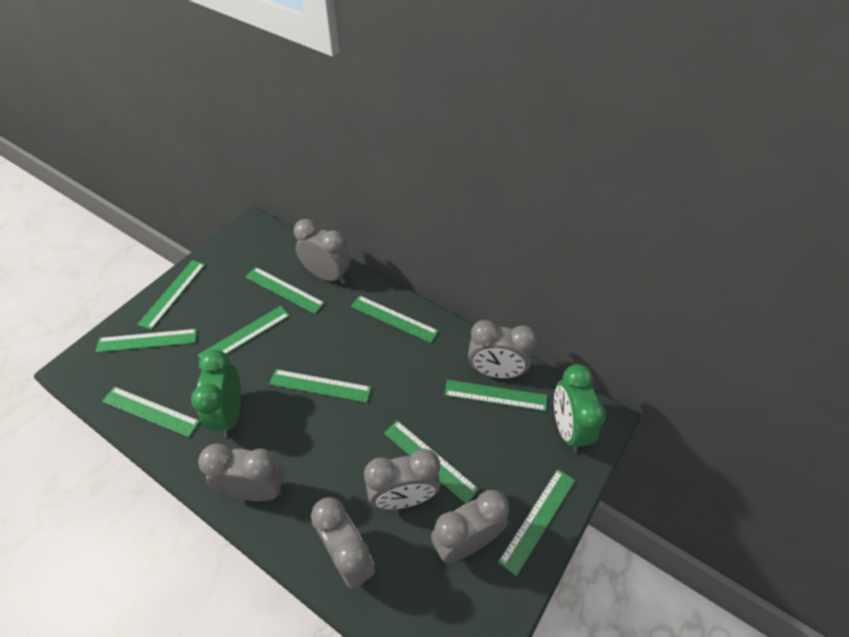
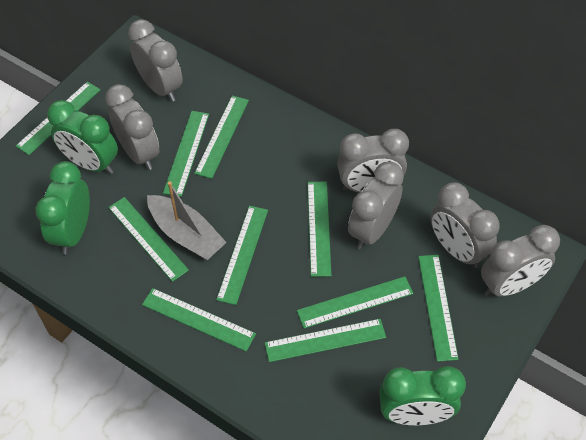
green clock: 2 -> 3
grey boat: 0 -> 1

